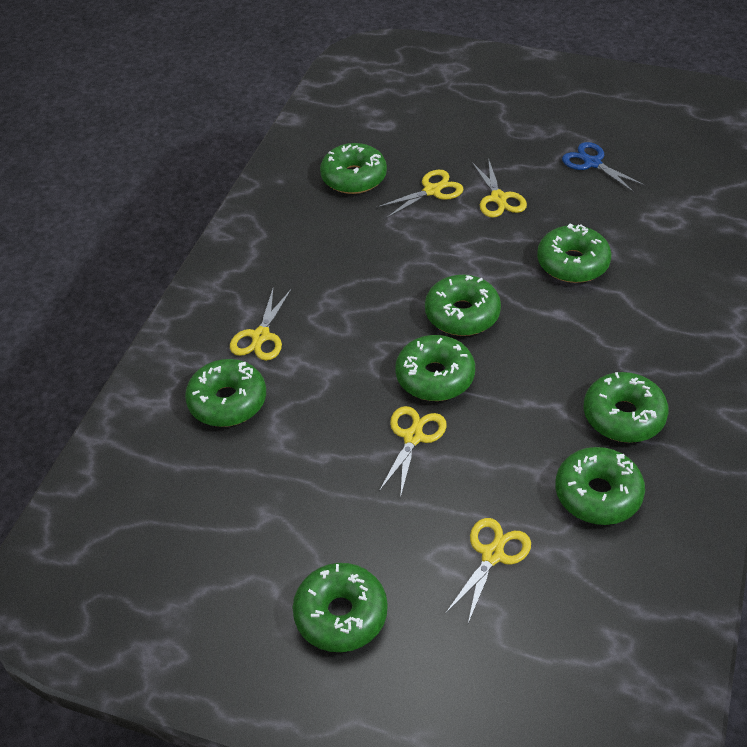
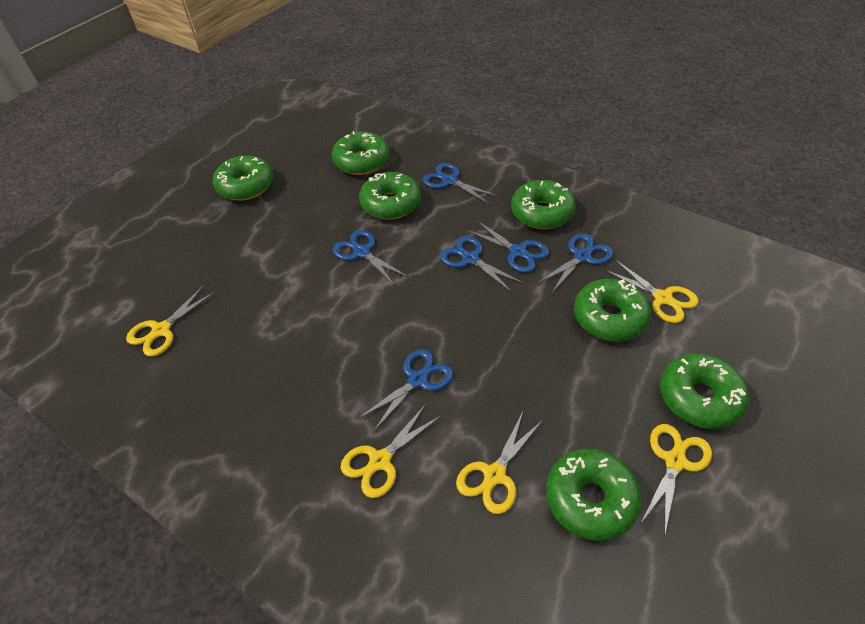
blue scissors: 1 -> 6
green donut: 8 -> 7

